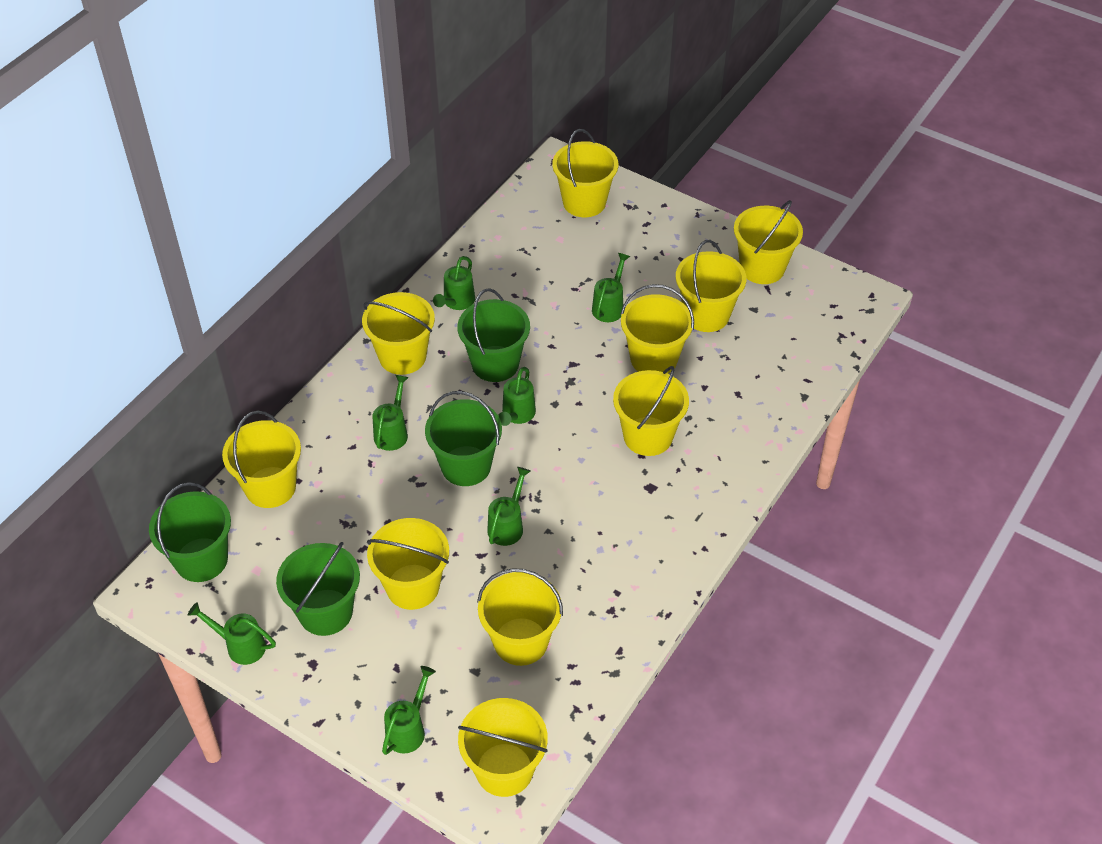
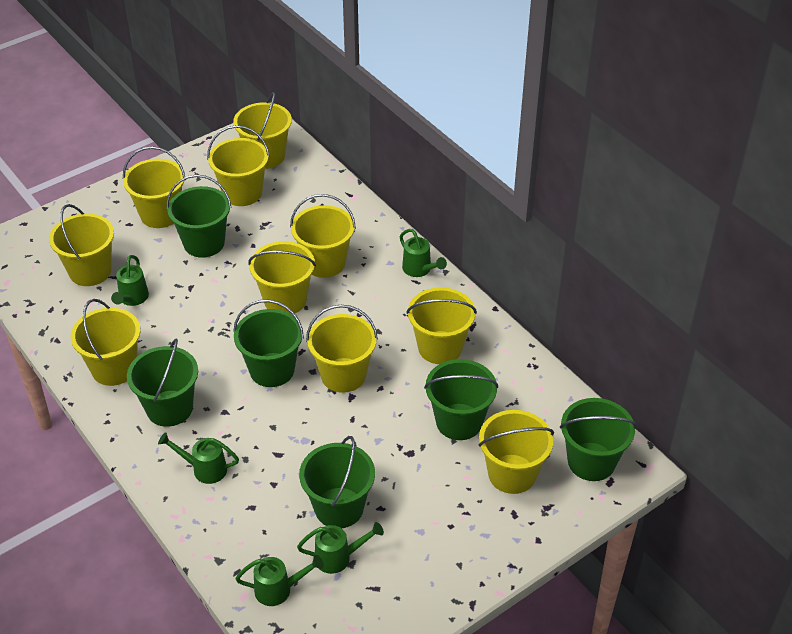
green bucket: 4 -> 6
green watering can: 7 -> 5

